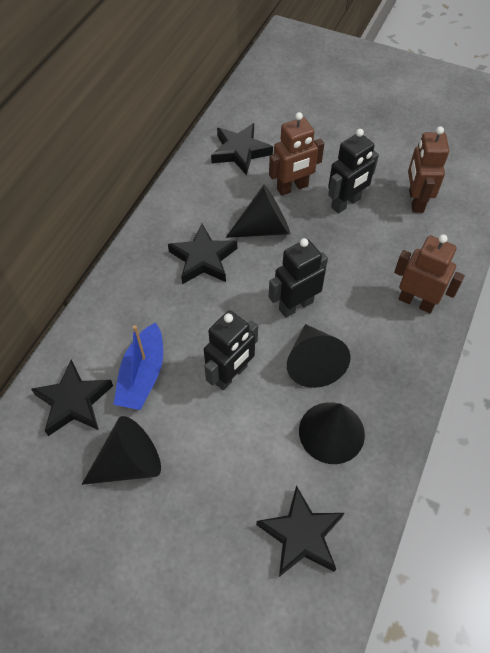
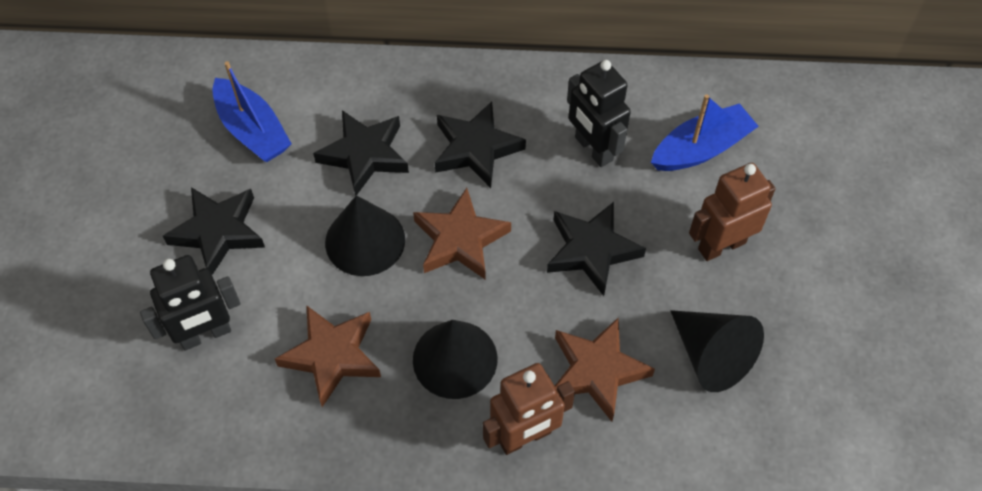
black cone: 4 -> 3
black robot: 3 -> 2
blue boat: 1 -> 2
brown robot: 3 -> 2
brown star: 0 -> 3

